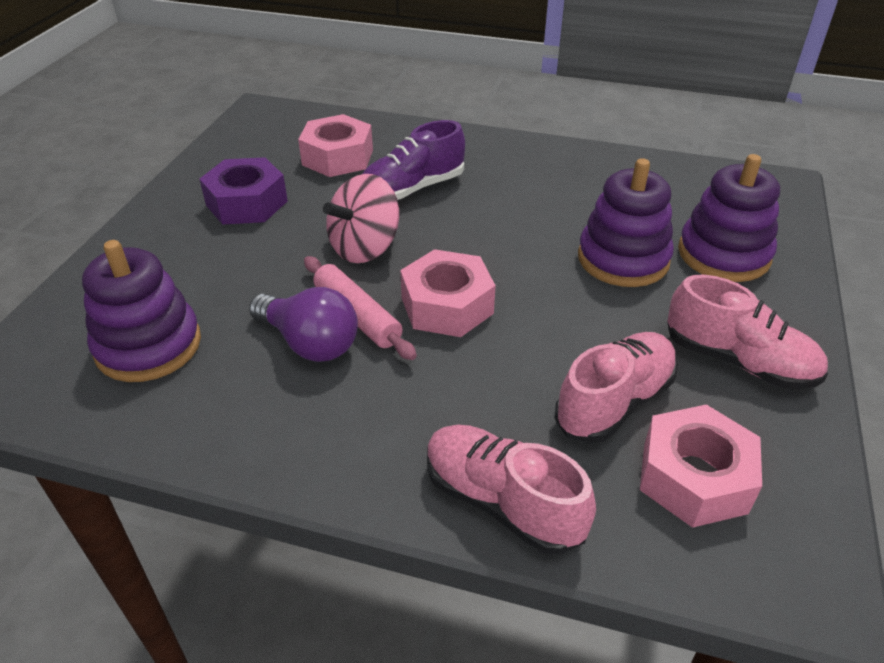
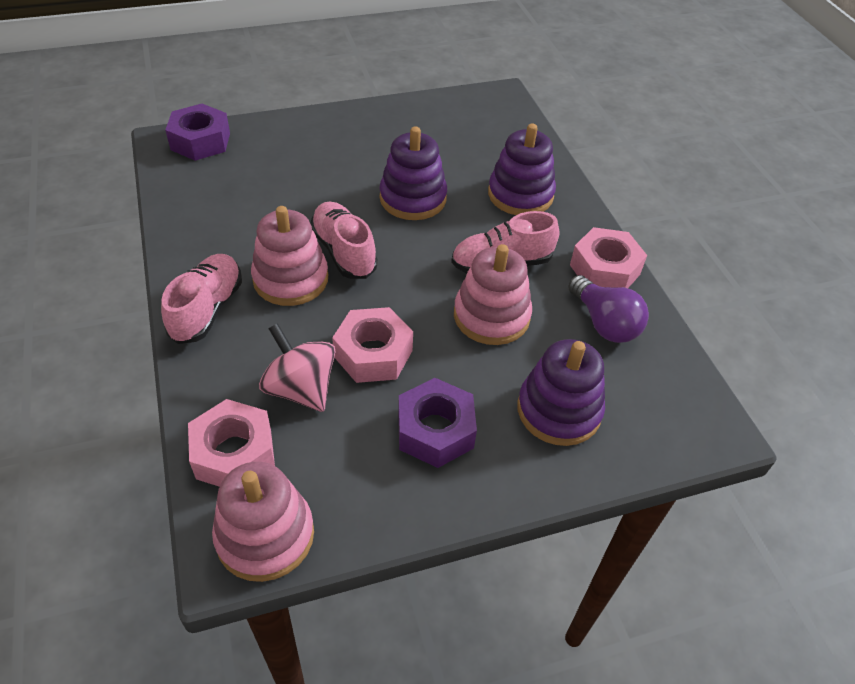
pink rolling pin: 1 -> 0
pink stacking toy: 0 -> 3
purple nut: 1 -> 2
purple shoe: 1 -> 0

